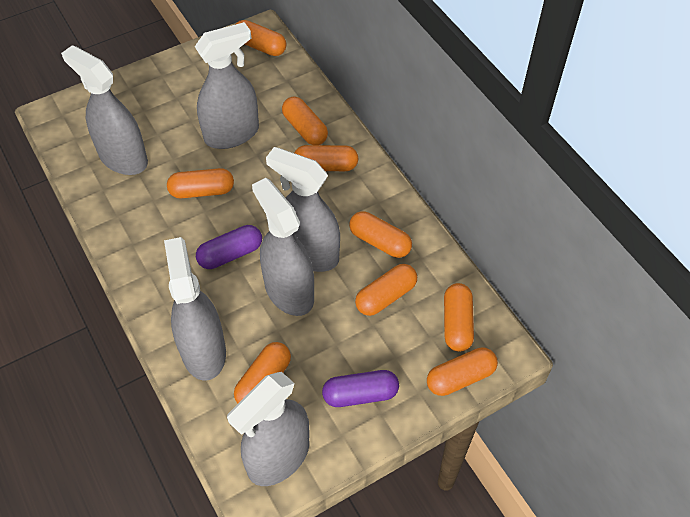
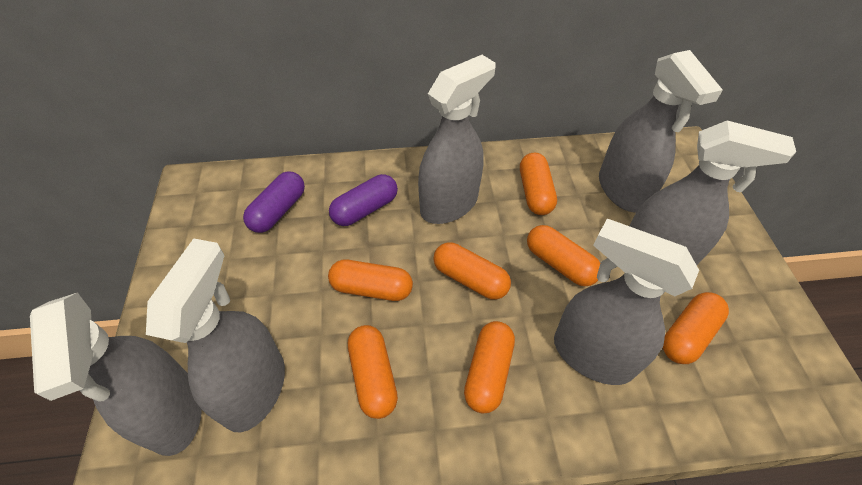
orange capsule: 9 -> 7

